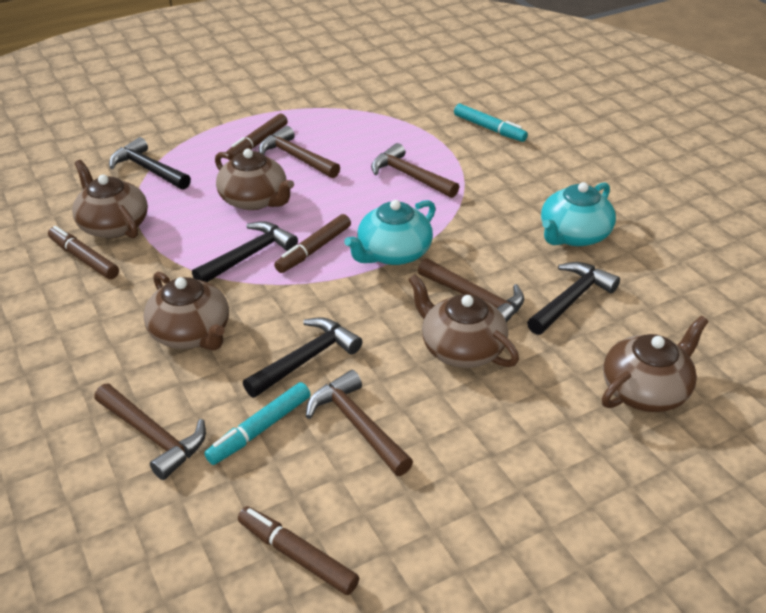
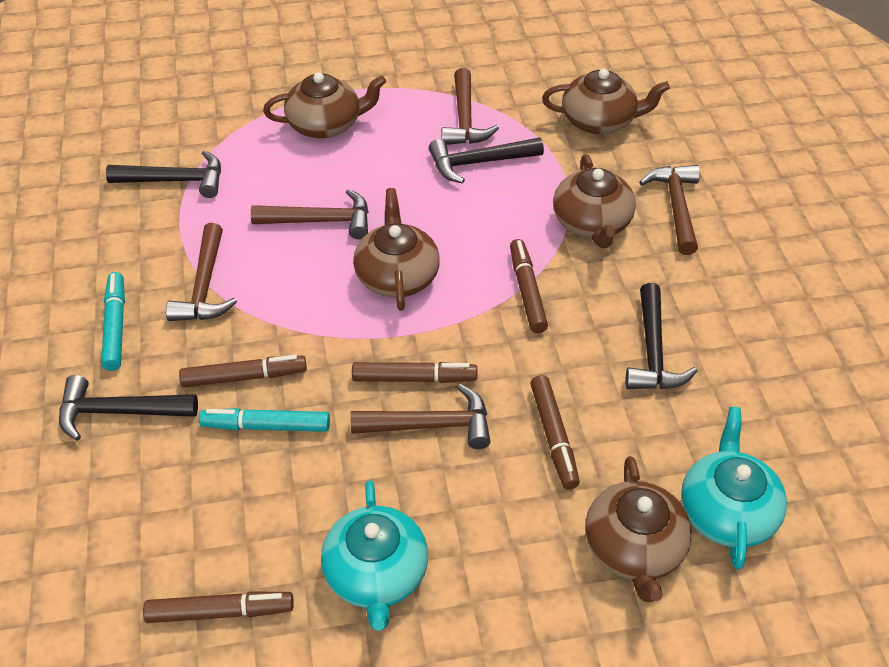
brown marker: 4 -> 5

